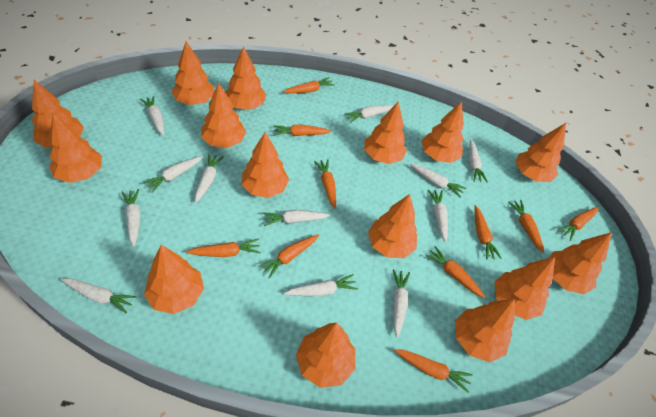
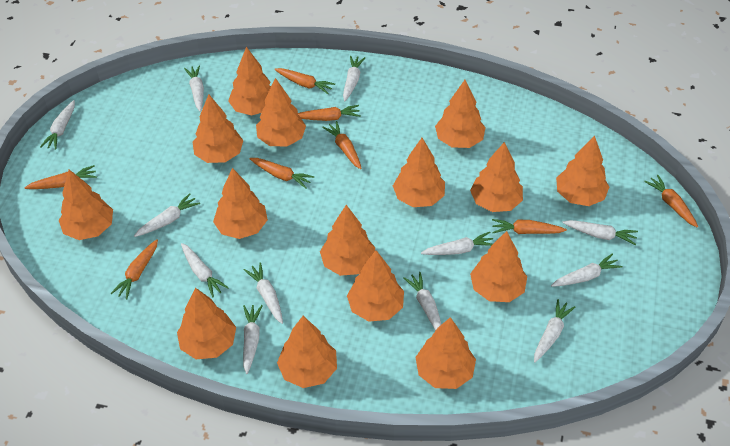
orange carrot: 10 -> 8

